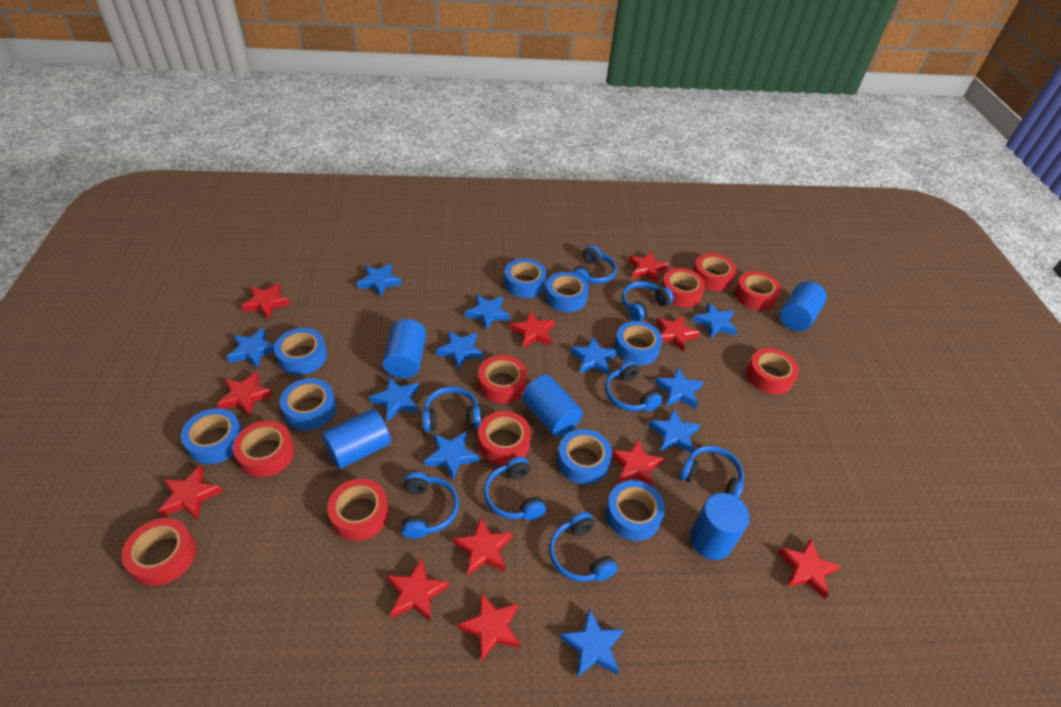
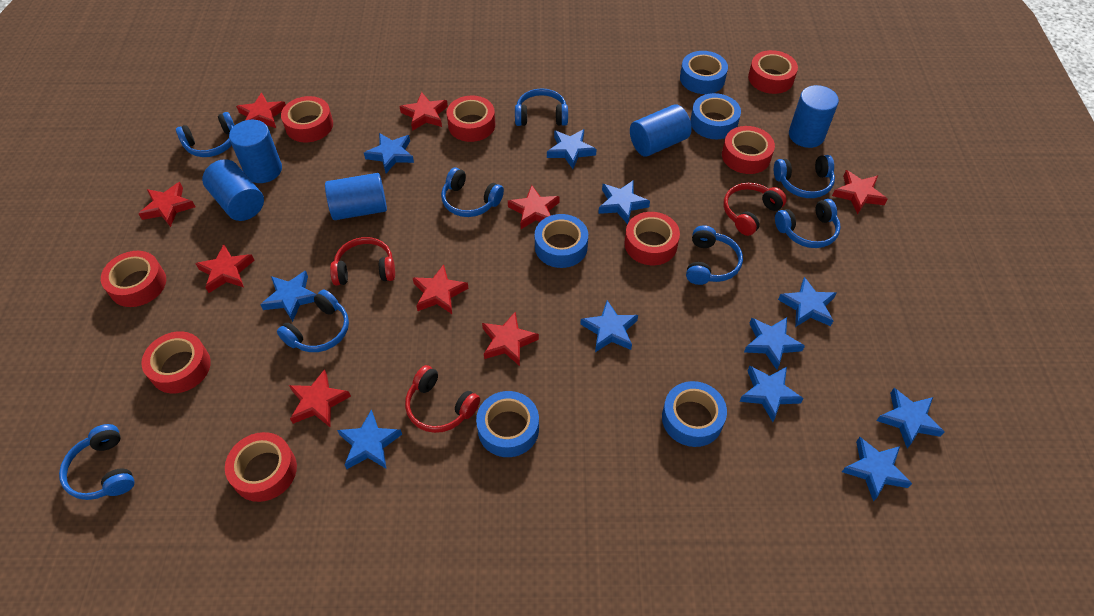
blue tape: 8 -> 5
red headphones: 0 -> 3
red star: 11 -> 9
red tape: 9 -> 8

